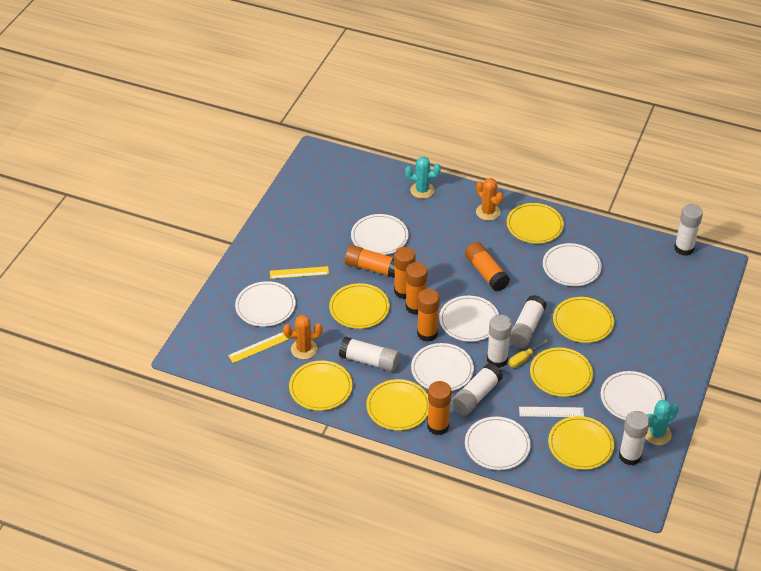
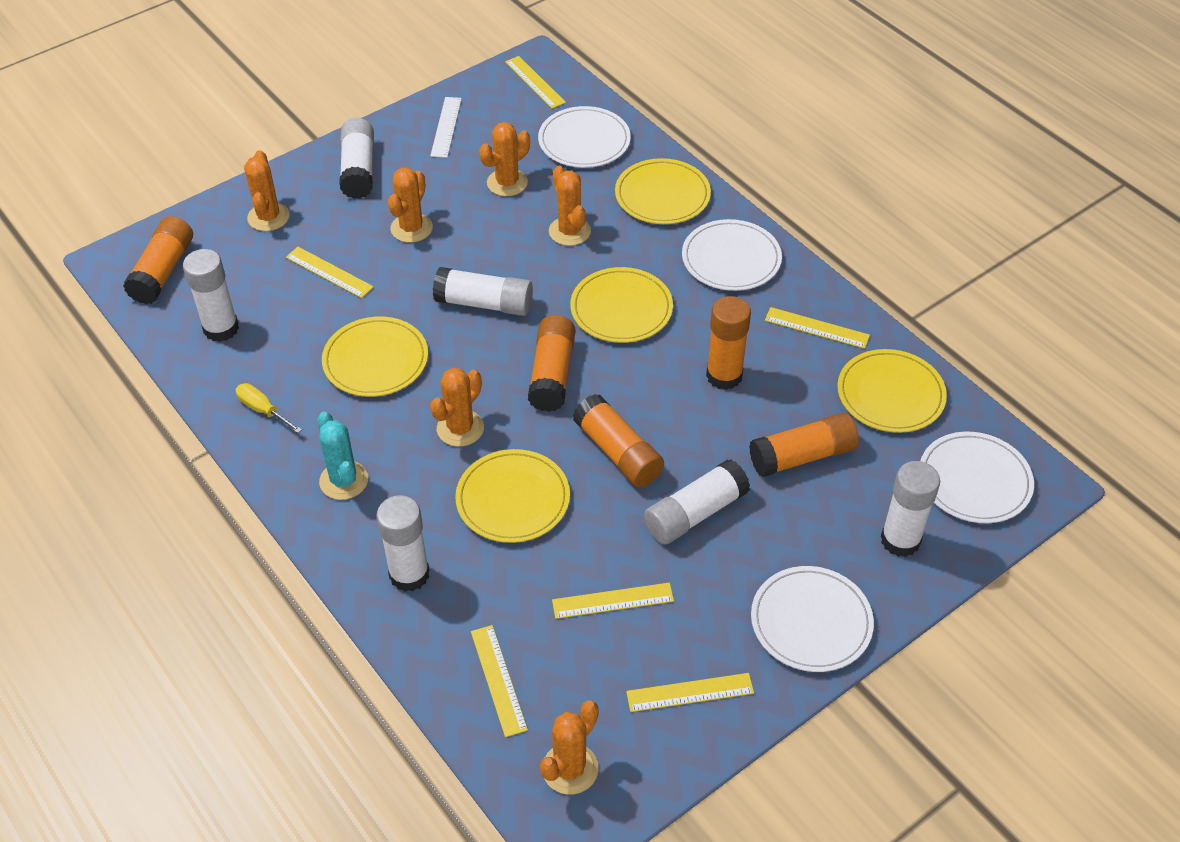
orange cactus: 2 -> 6
orange glue stick: 6 -> 5
turquoise cactus: 2 -> 1
white plate: 7 -> 4
yellow plate: 7 -> 5
yellow ruler: 2 -> 6

